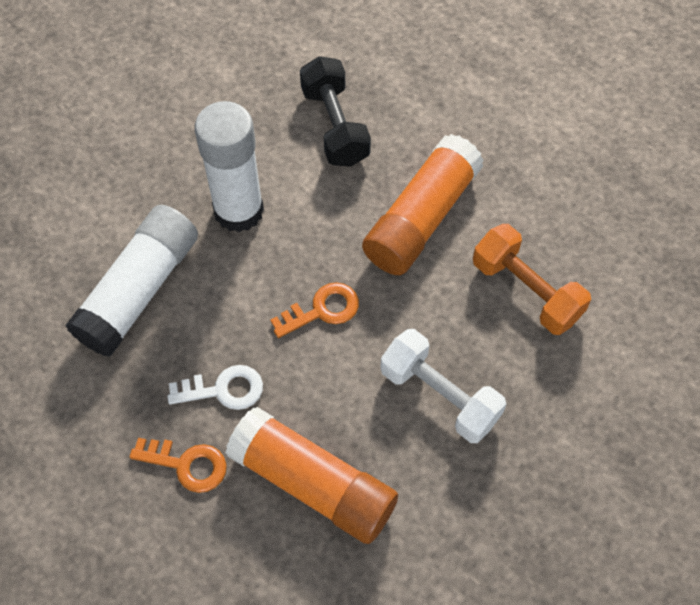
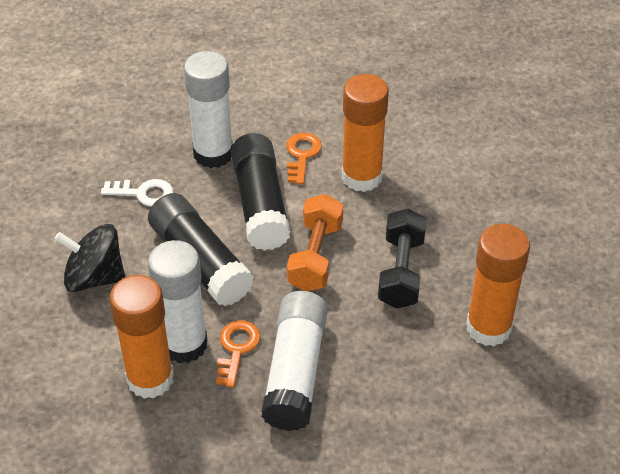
black glue stick: 0 -> 2
black spinning top: 0 -> 1
orange glue stick: 2 -> 3
white dumbbell: 1 -> 0
white glue stick: 2 -> 3

